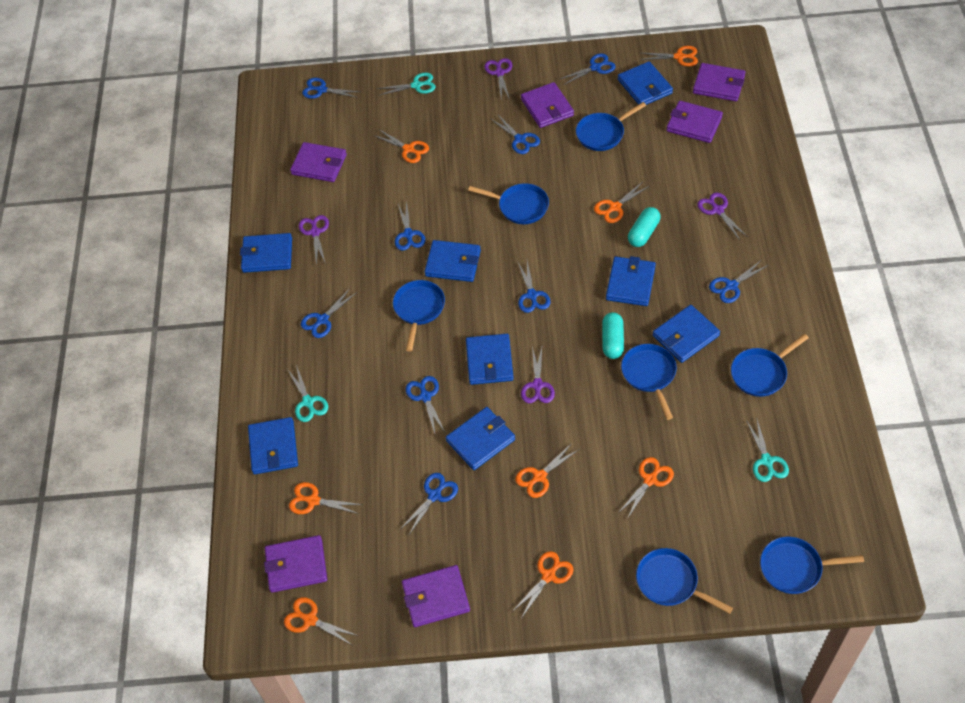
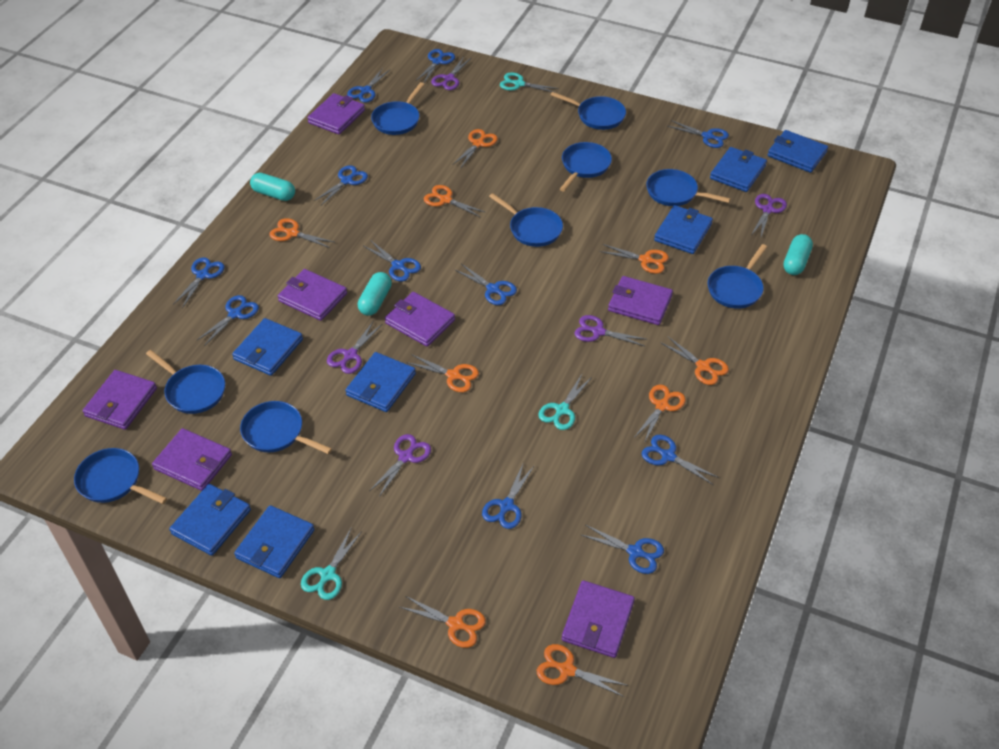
blue pan: 7 -> 9
blue scissors: 9 -> 11
blue wallet: 8 -> 7
orange scissors: 8 -> 9
purple scissors: 4 -> 5
purple wallet: 6 -> 7
turquoise capsule: 2 -> 3

